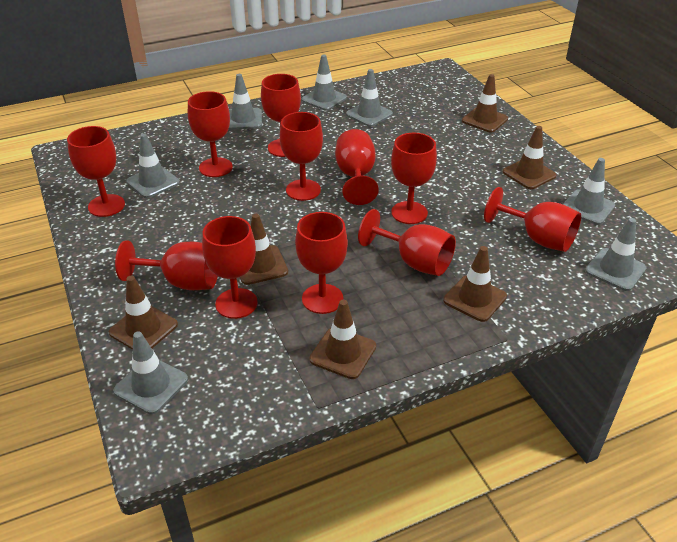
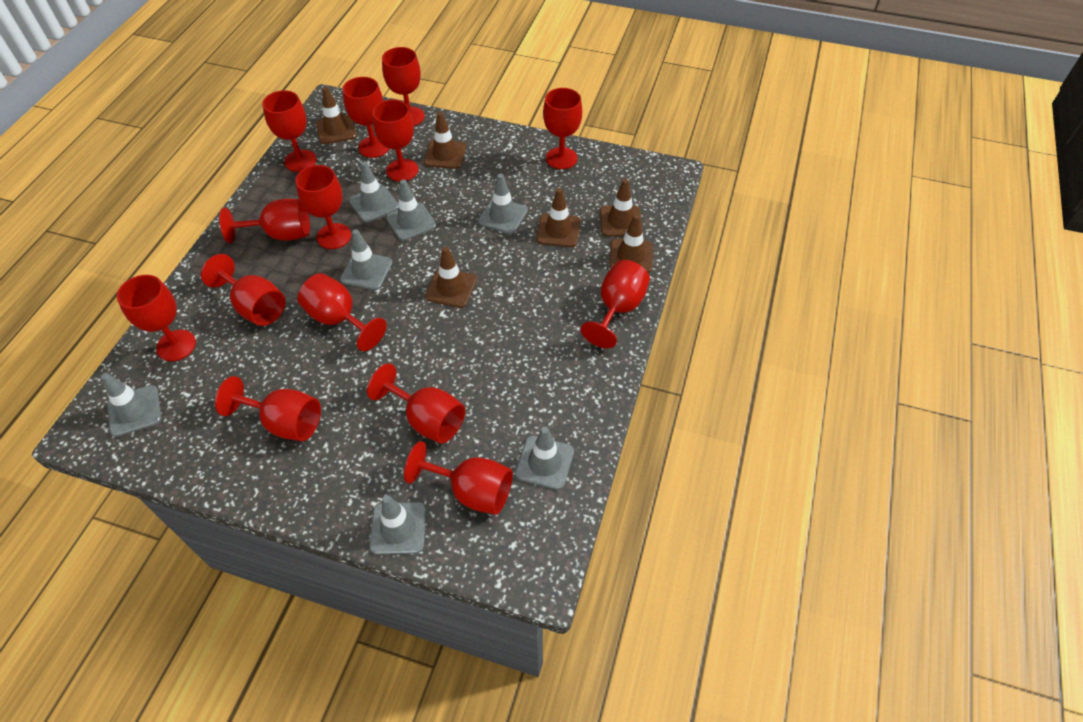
red goblet: 11 -> 14

